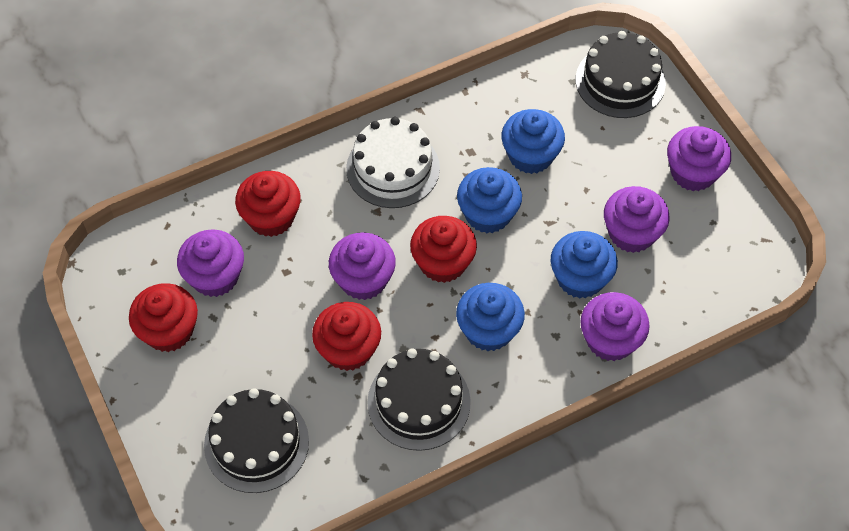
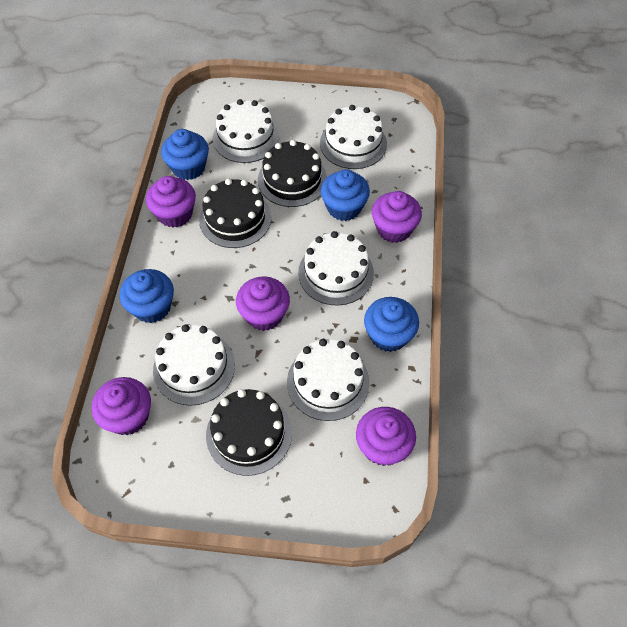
red cupcake: 4 -> 0
white cake: 1 -> 5

